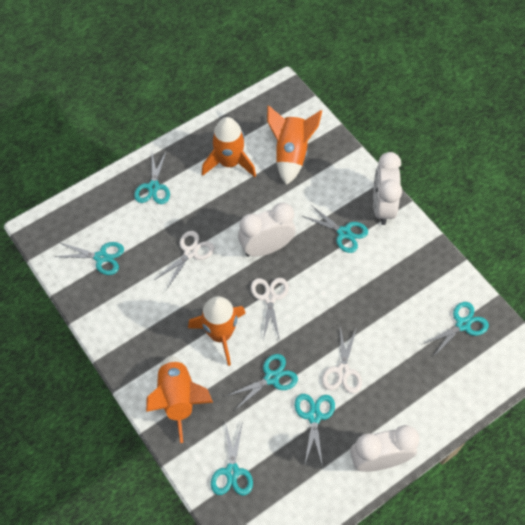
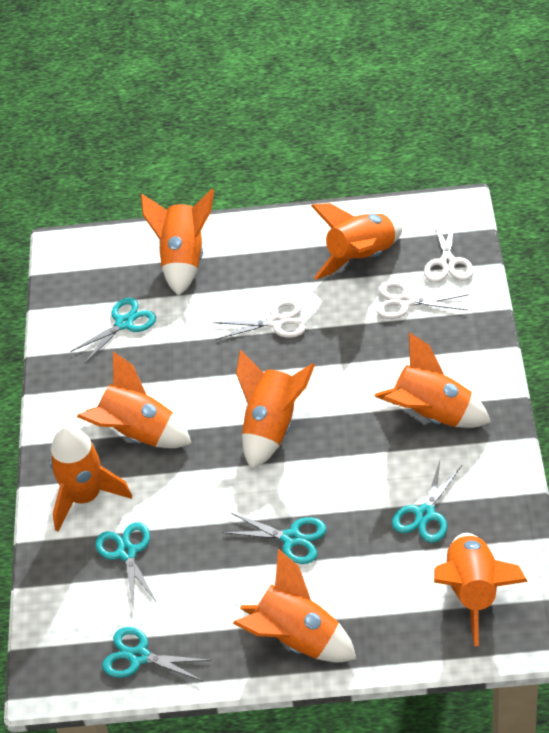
orange rocket: 4 -> 8
turquoise scissors: 7 -> 5
white clock: 3 -> 0

